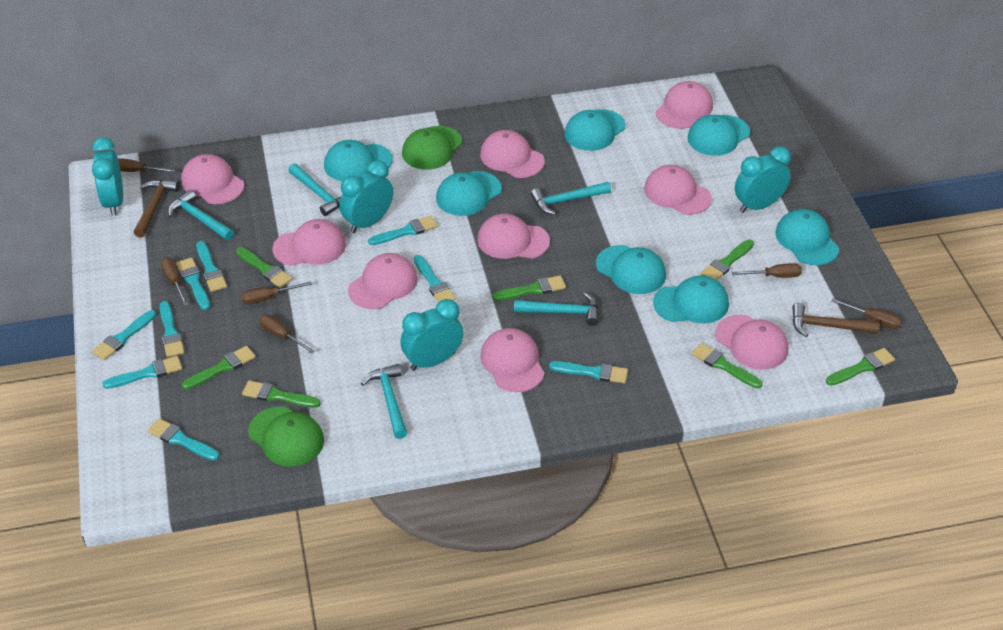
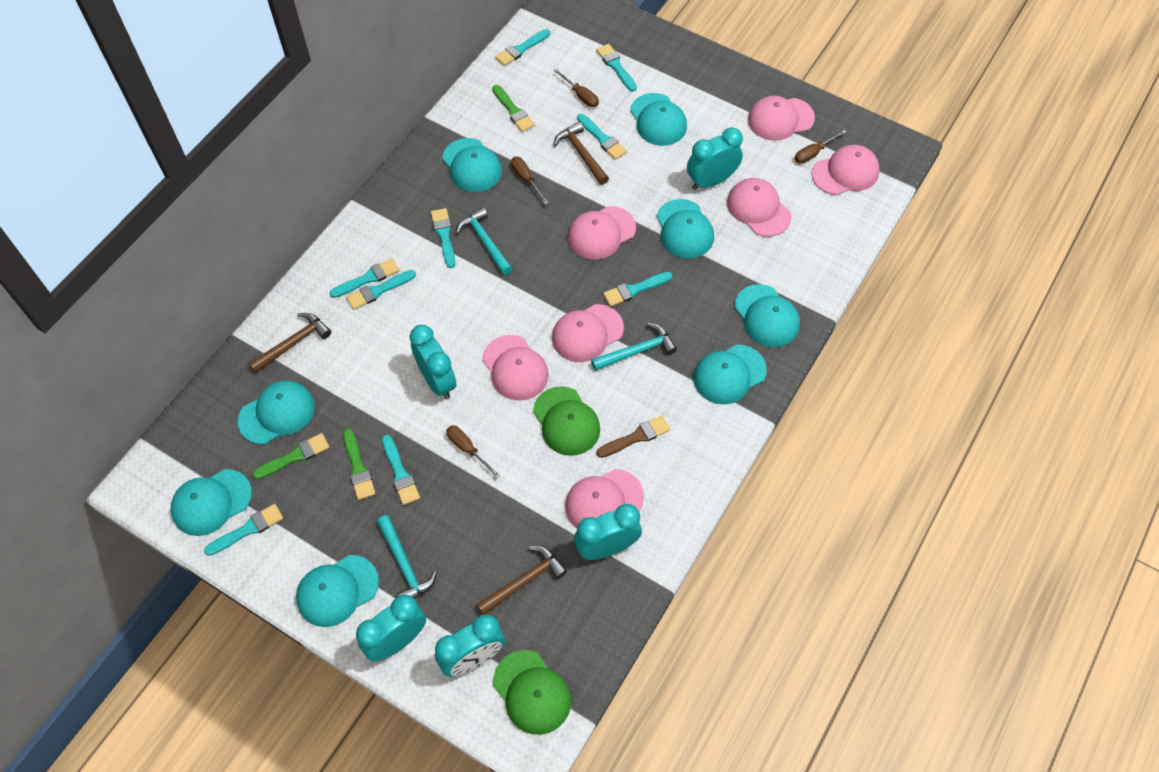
brown brush: 0 -> 1
brown hammer: 2 -> 3
brown screwdriver: 6 -> 4
green brush: 7 -> 3
pink cap: 9 -> 7
turquoise cap: 7 -> 8
turquoise clock: 4 -> 5
turquoise hammer: 5 -> 3

